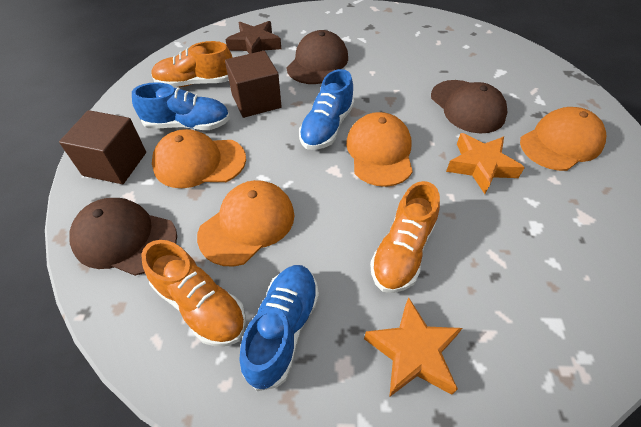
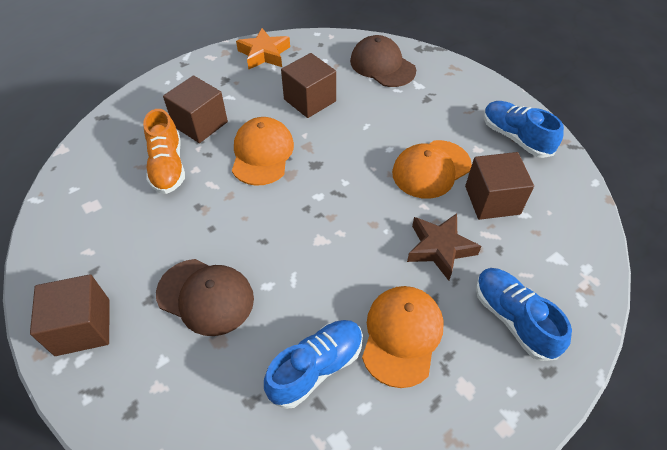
brown cap: 3 -> 2
brown cube: 2 -> 4
orange cap: 4 -> 3
orange shoe: 3 -> 1
orange star: 2 -> 1

